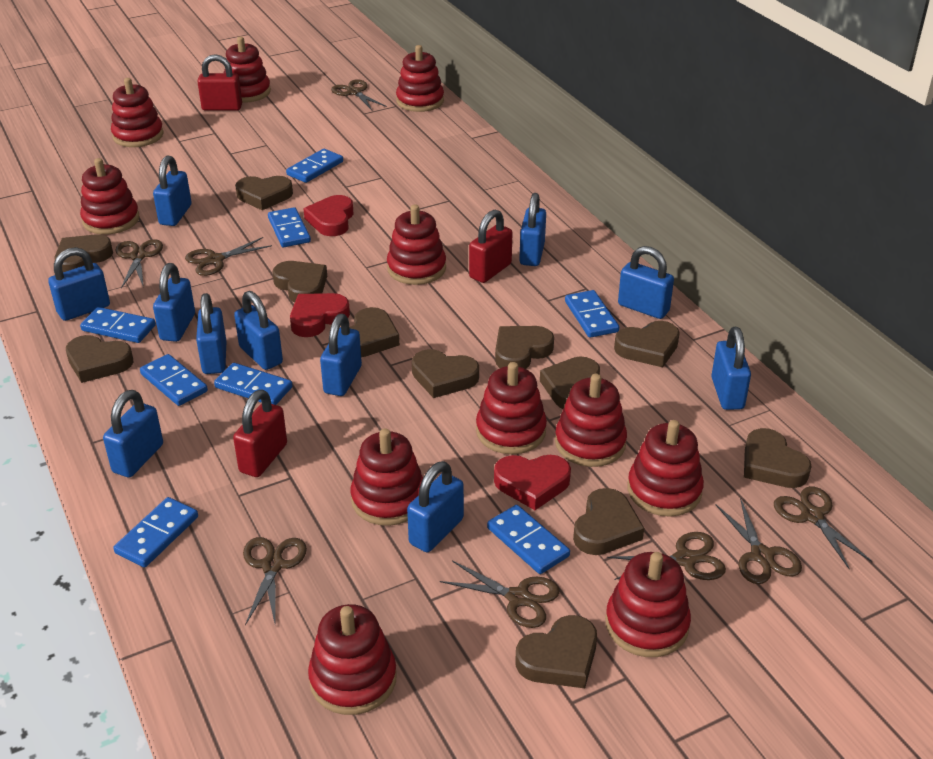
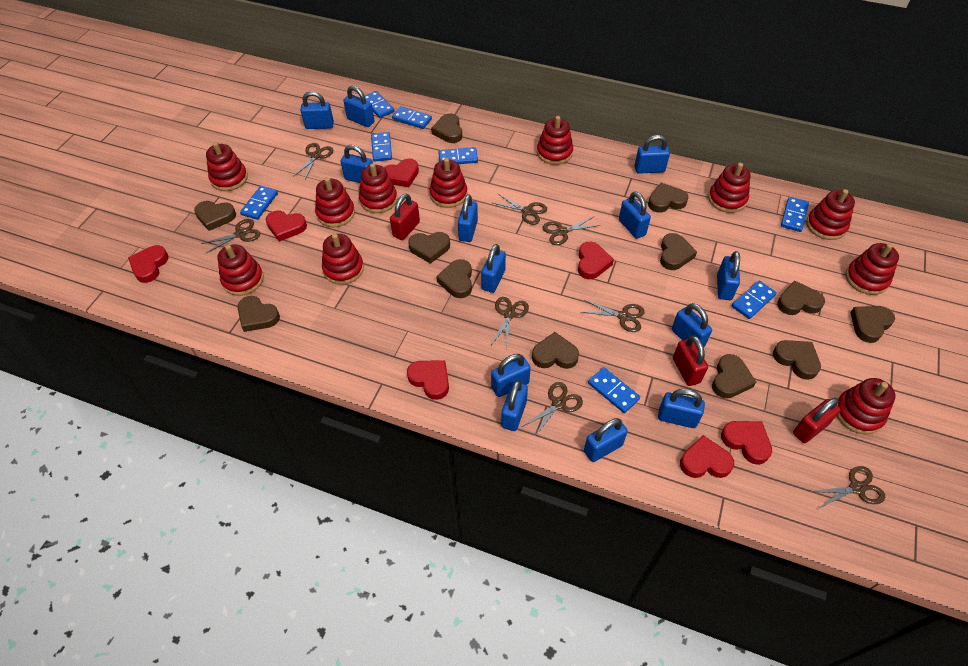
blue padlock: 11 -> 13
red heart: 3 -> 7

